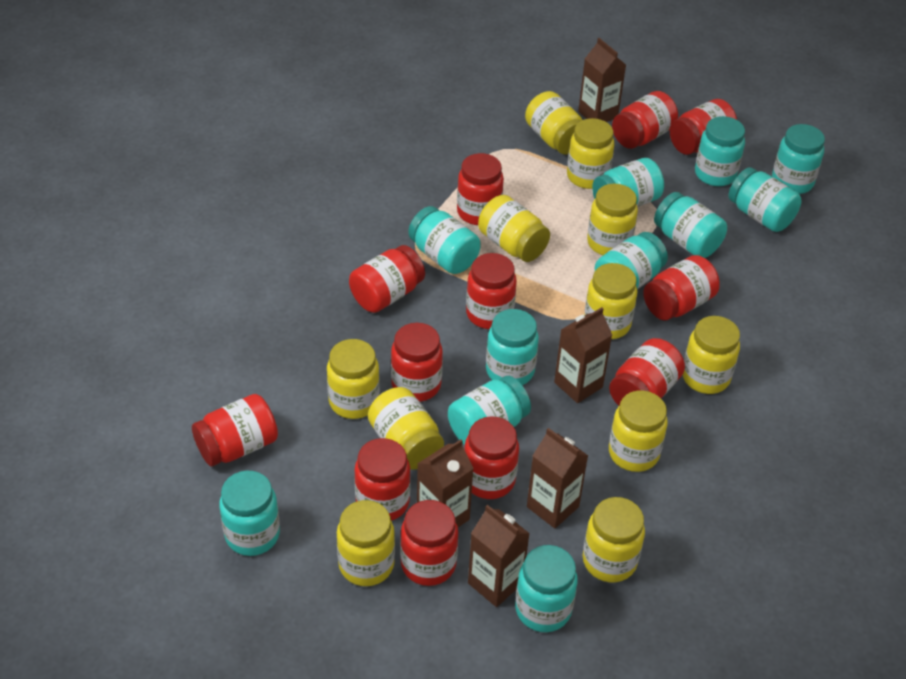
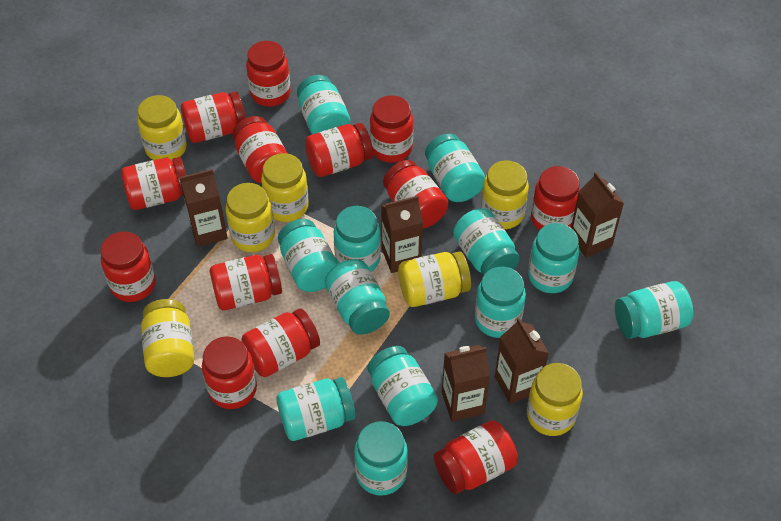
red jar: 12 -> 13
turquoise jar: 11 -> 12
yellow jar: 11 -> 7

